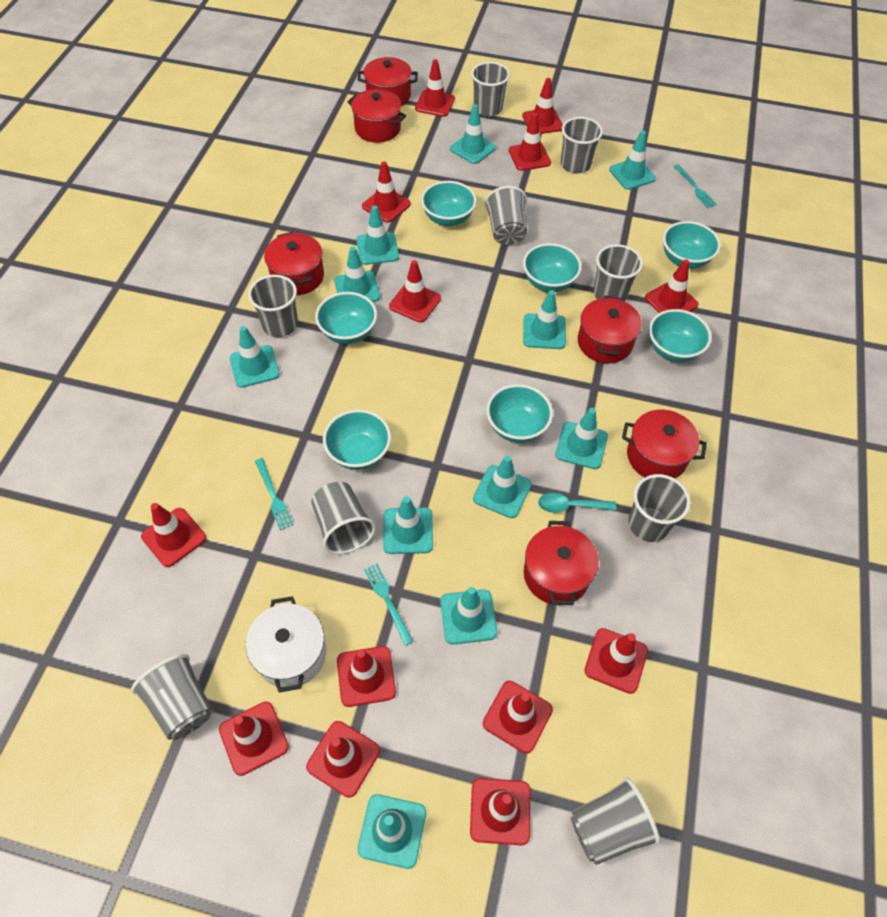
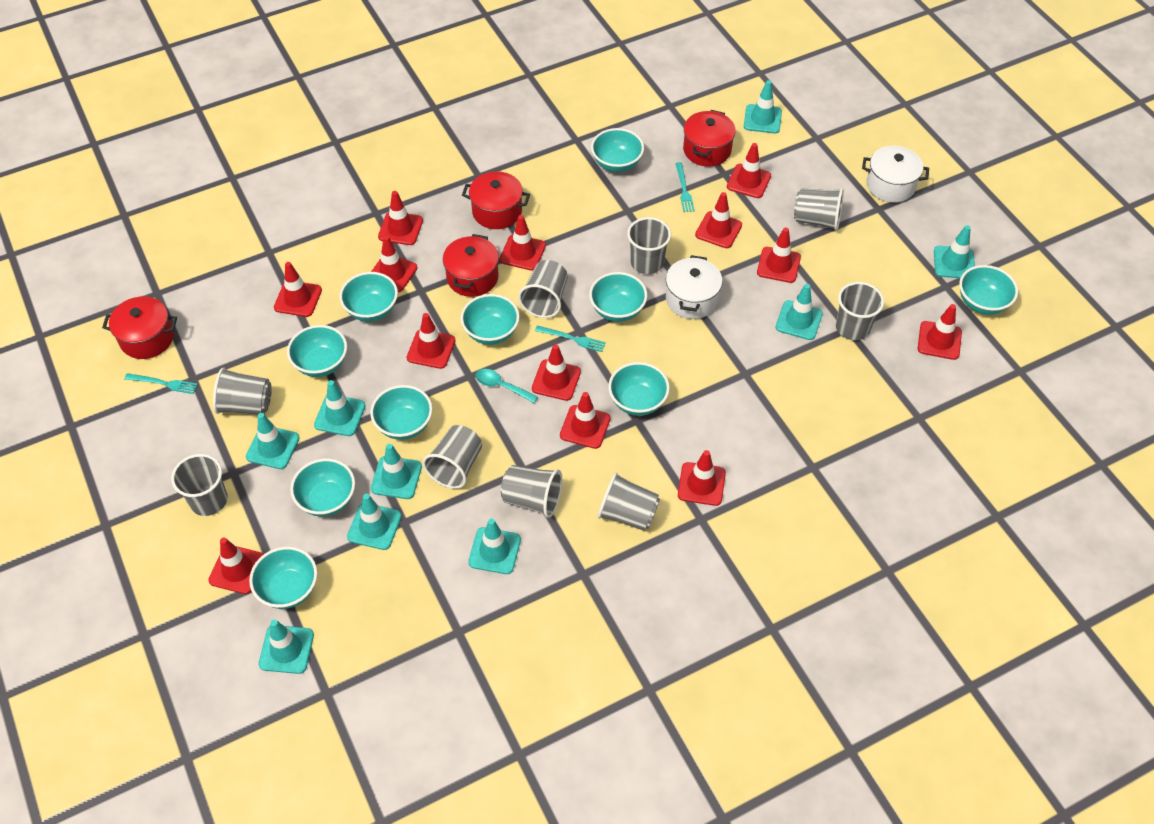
red pot: 6 -> 4
turquoise bowl: 7 -> 10
turquoise traffic cone: 11 -> 9
white pot: 1 -> 2

